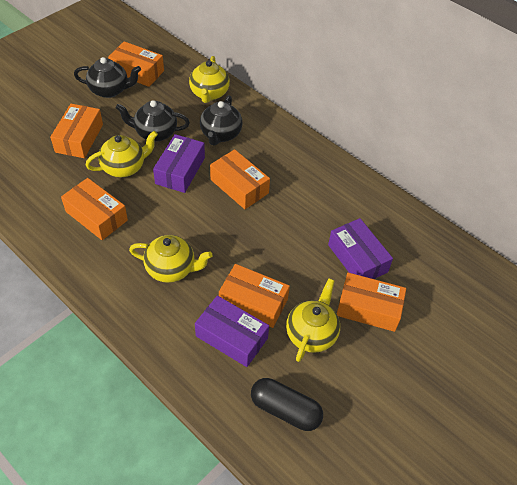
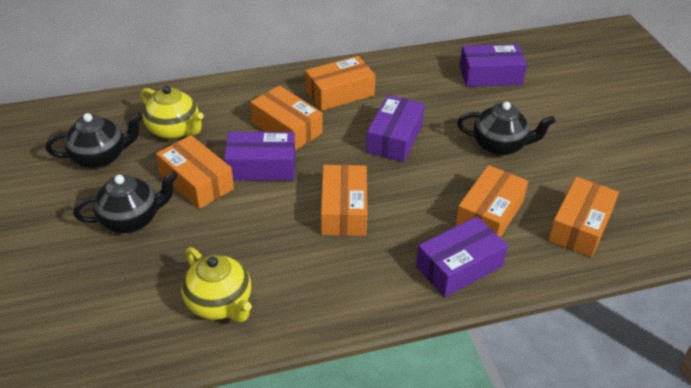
black capsule: 1 -> 0
purple box: 3 -> 4
yellow teapot: 4 -> 2

